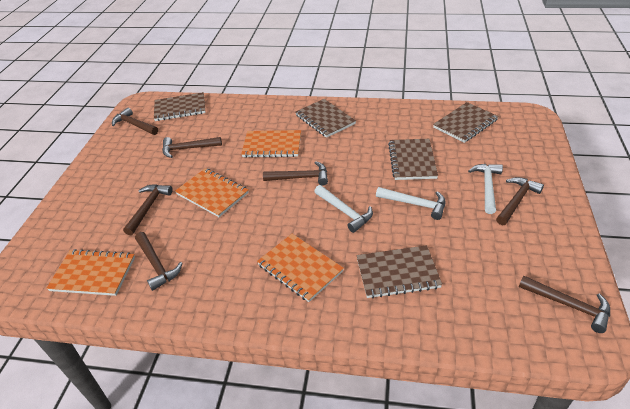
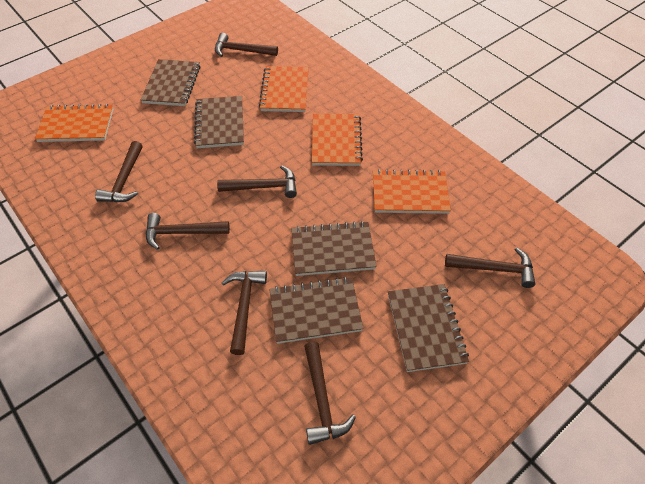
white hammer: 3 -> 0

